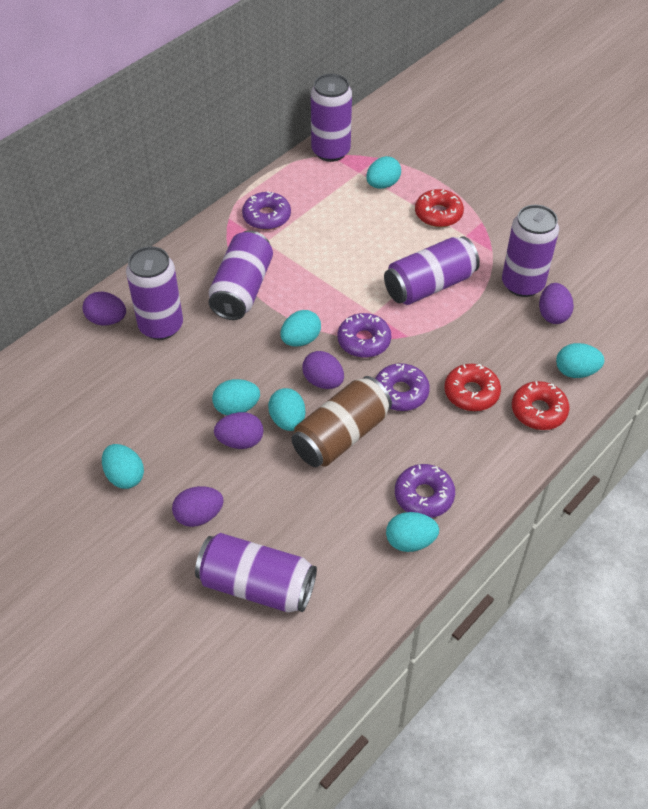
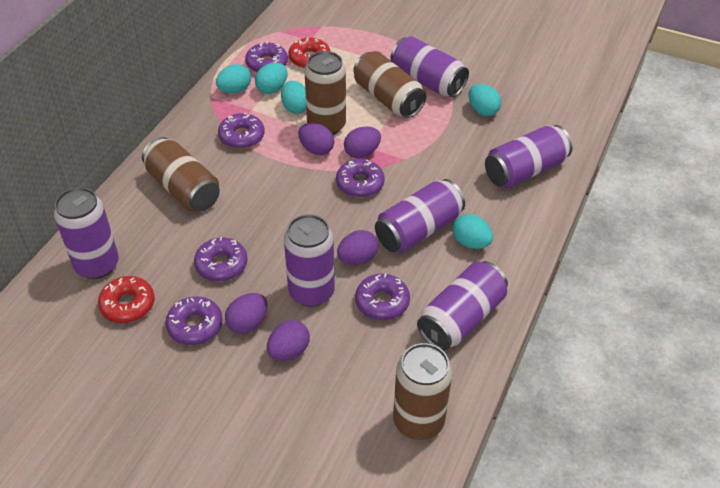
brown can: 1 -> 4
purple donut: 4 -> 6
red donut: 3 -> 2
turquoise egg: 7 -> 5

